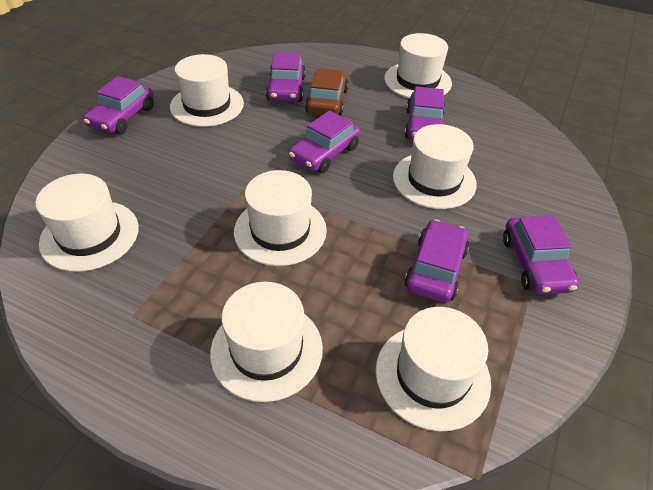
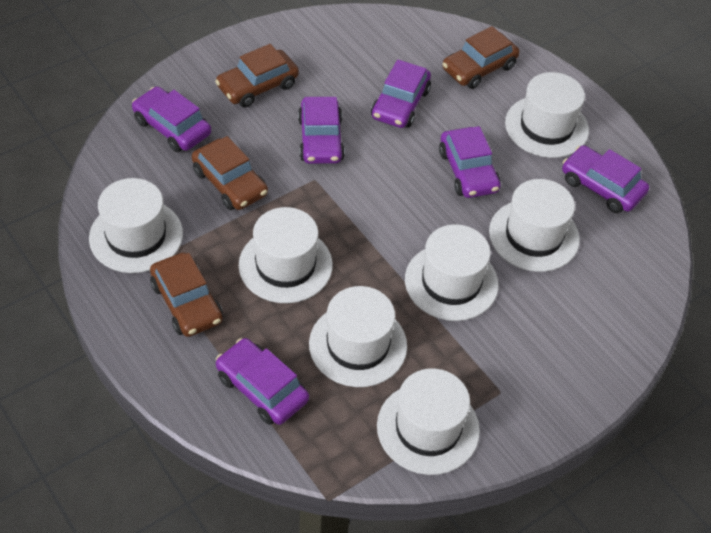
brown car: 1 -> 4

